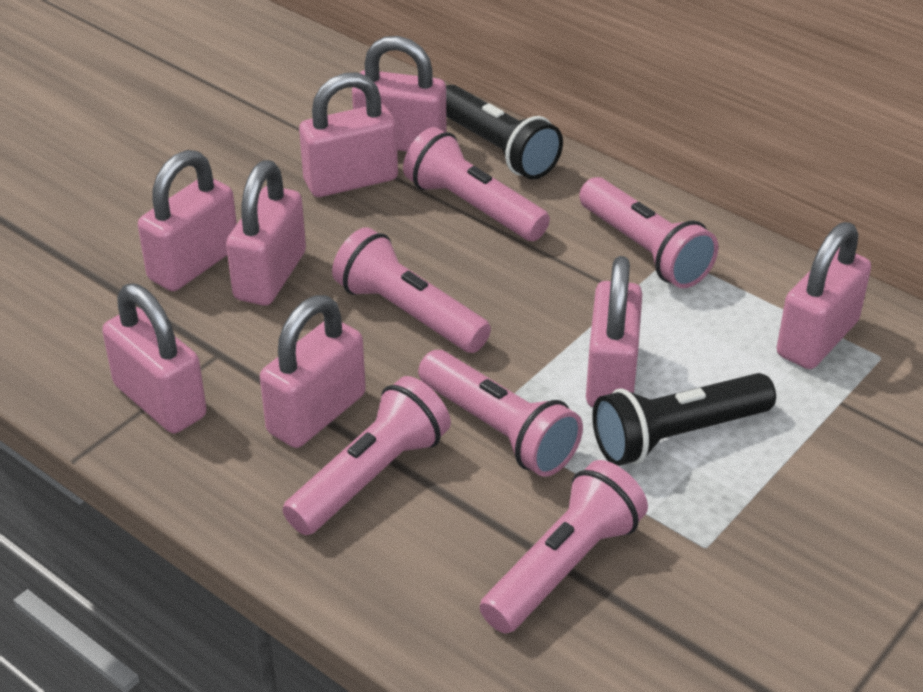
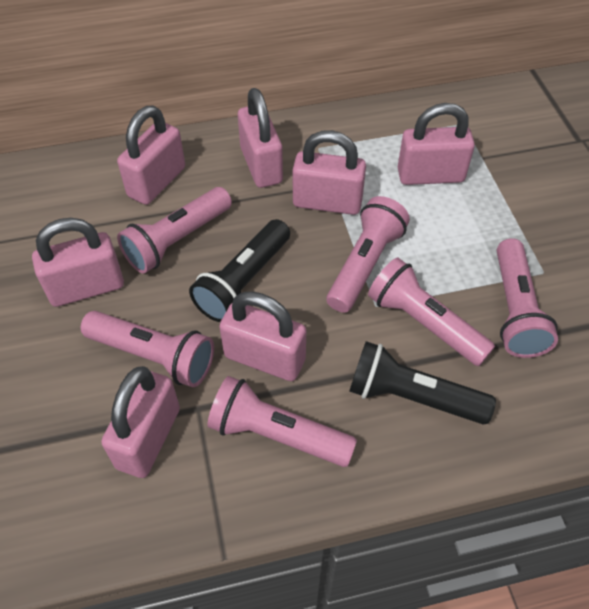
pink padlock: 8 -> 7

